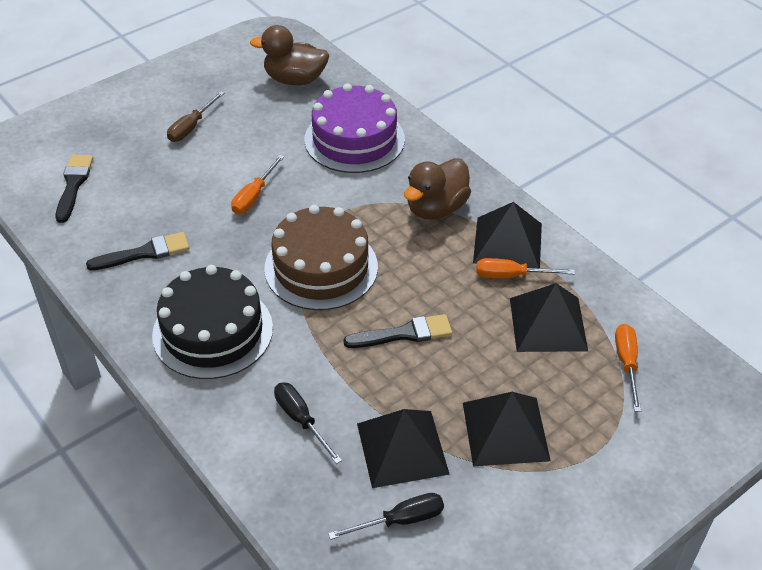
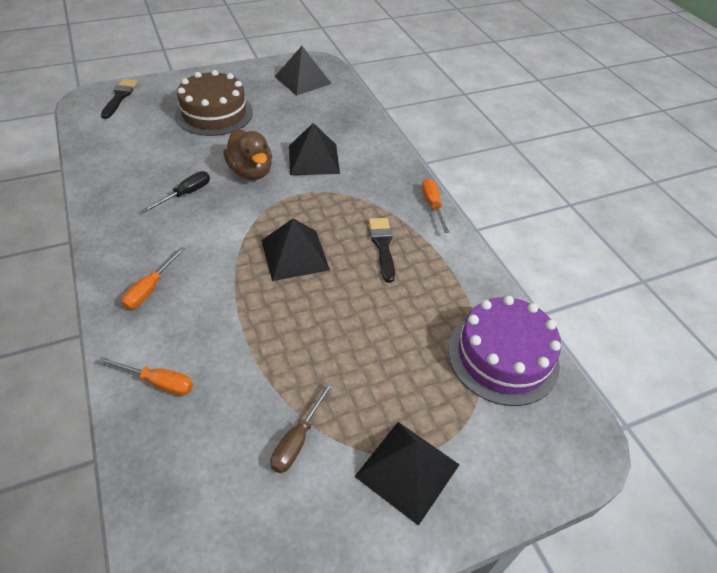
black brush: 3 -> 2
black cake: 1 -> 0
black screwdriver: 2 -> 1
brown duck: 2 -> 1

